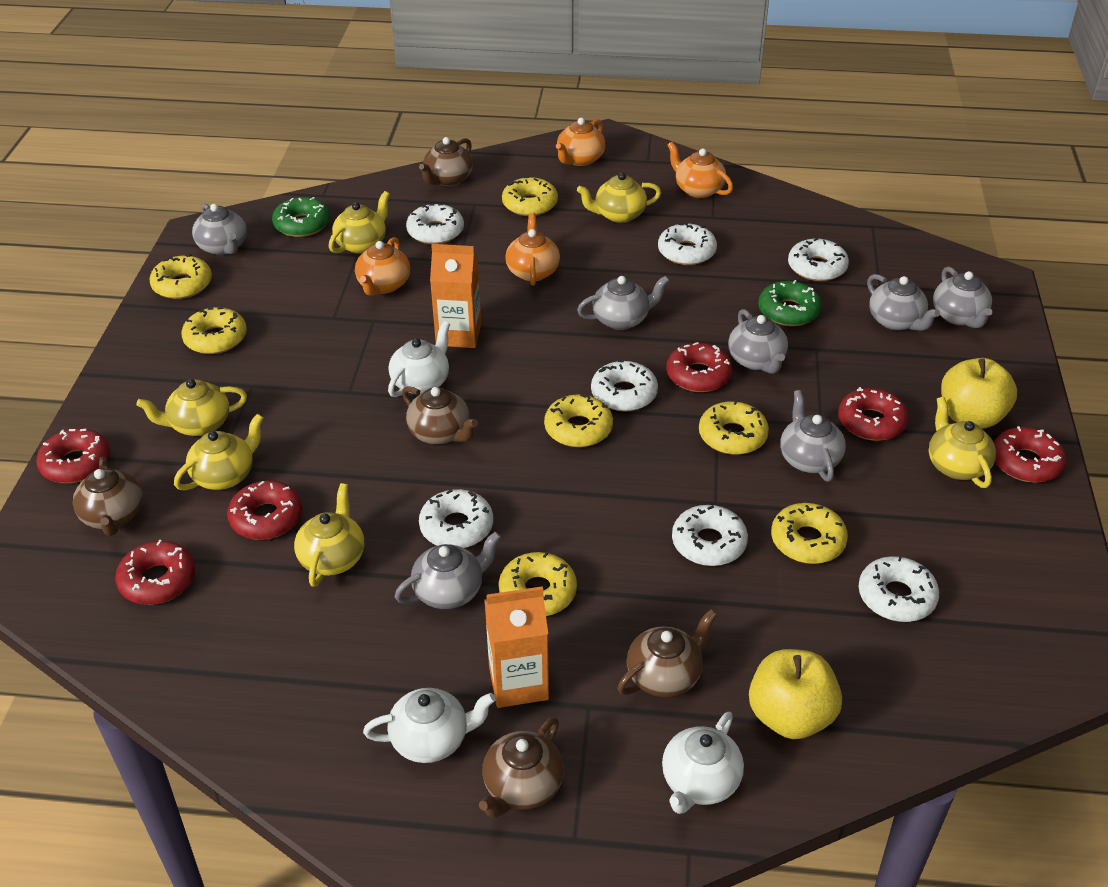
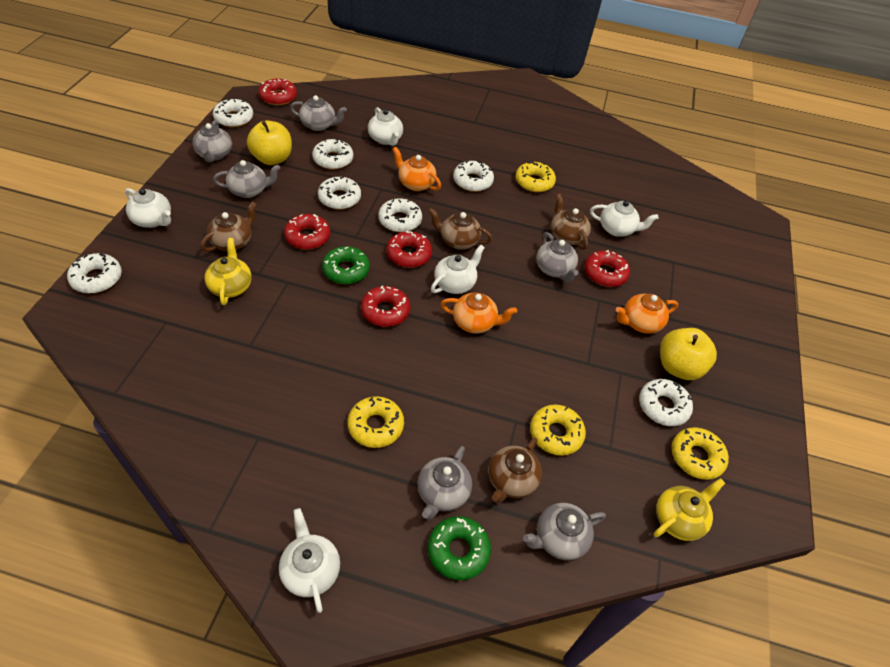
brown teapot: 5 -> 4
grey teapot: 7 -> 6
orange carton: 2 -> 0
orange teapot: 4 -> 3
red donut: 6 -> 5
white teapot: 3 -> 5
yellow donut: 7 -> 4
yellow teapot: 6 -> 2

